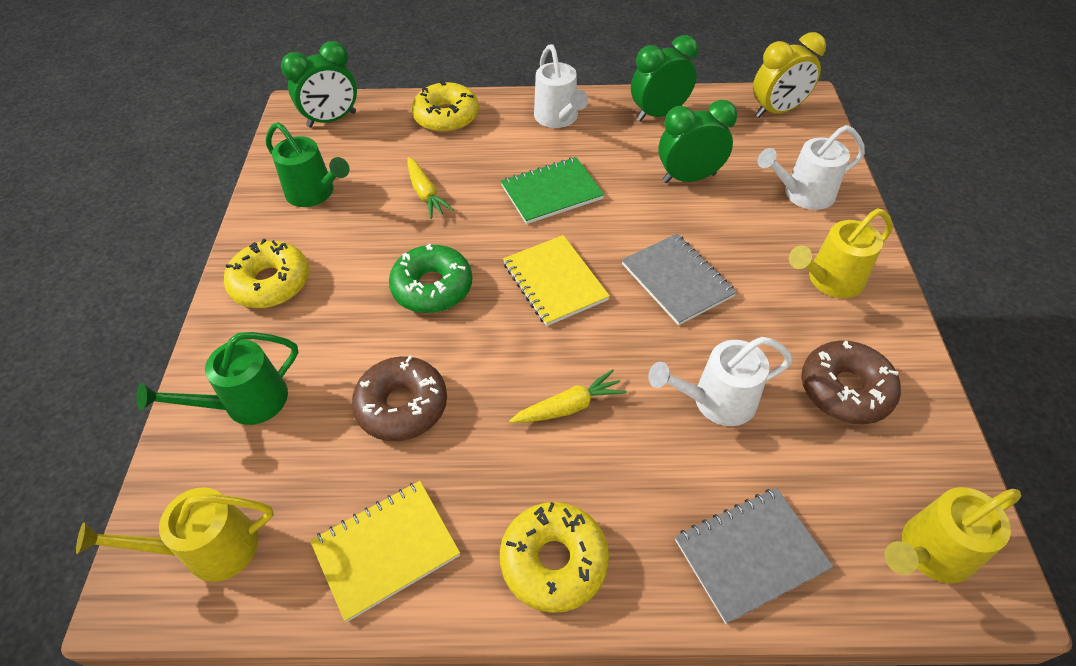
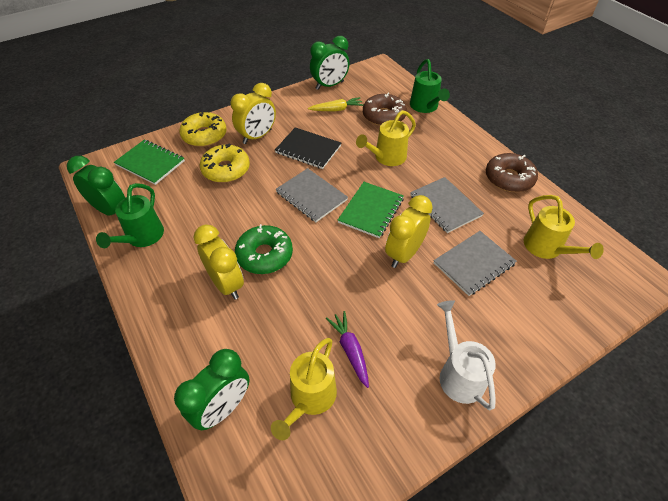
black notebook: 0 -> 1
green notebook: 1 -> 2
grey notebook: 2 -> 3
purple carrot: 0 -> 1
white watering can: 3 -> 1
yellow carrot: 2 -> 1
yellow clock: 1 -> 3
yellow donut: 3 -> 2
yellow notebook: 2 -> 0

